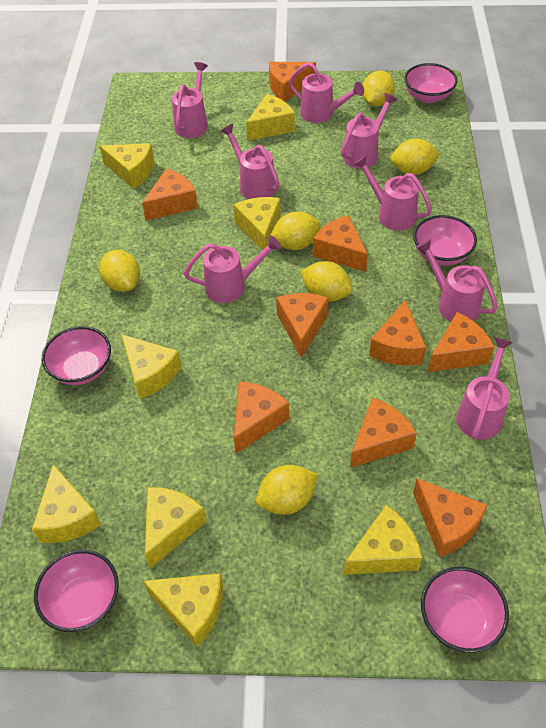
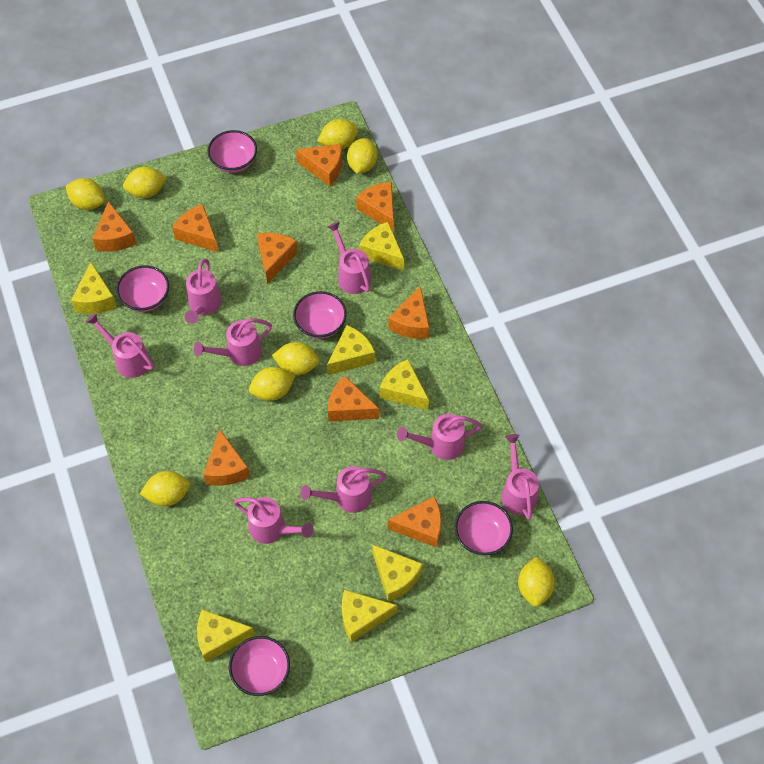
yellow cheese: 8 -> 7
yellow lemon: 6 -> 8

